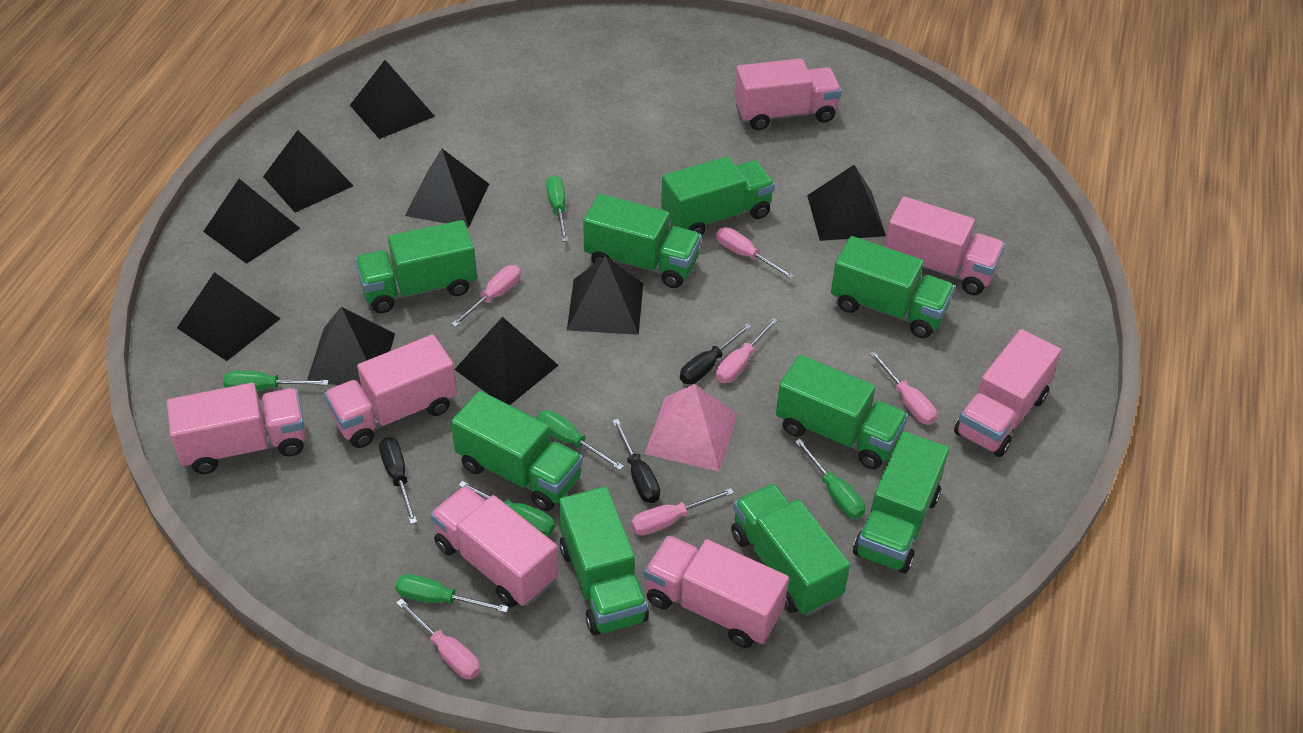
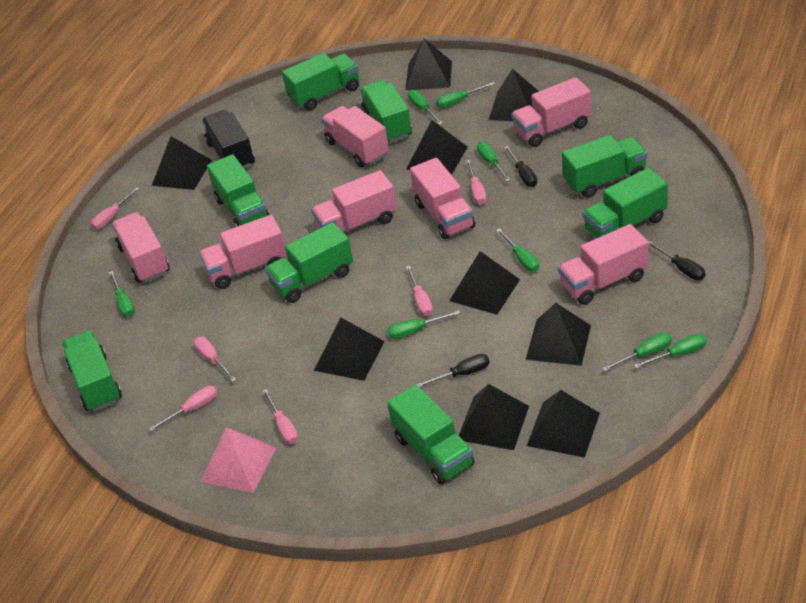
black truck: 0 -> 1
green screwdriver: 6 -> 8
green truck: 9 -> 8

